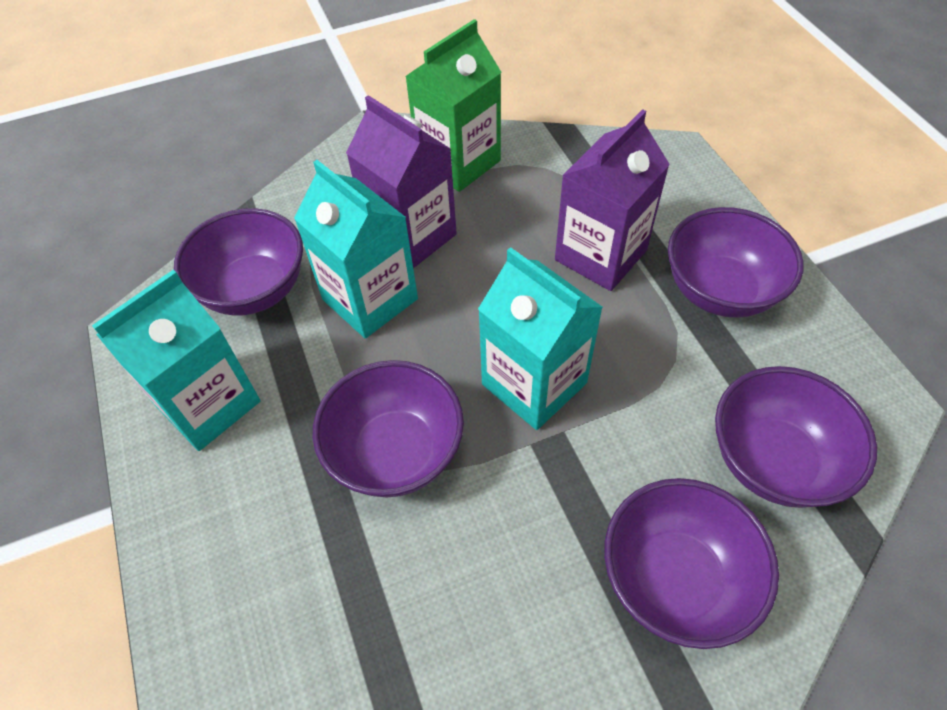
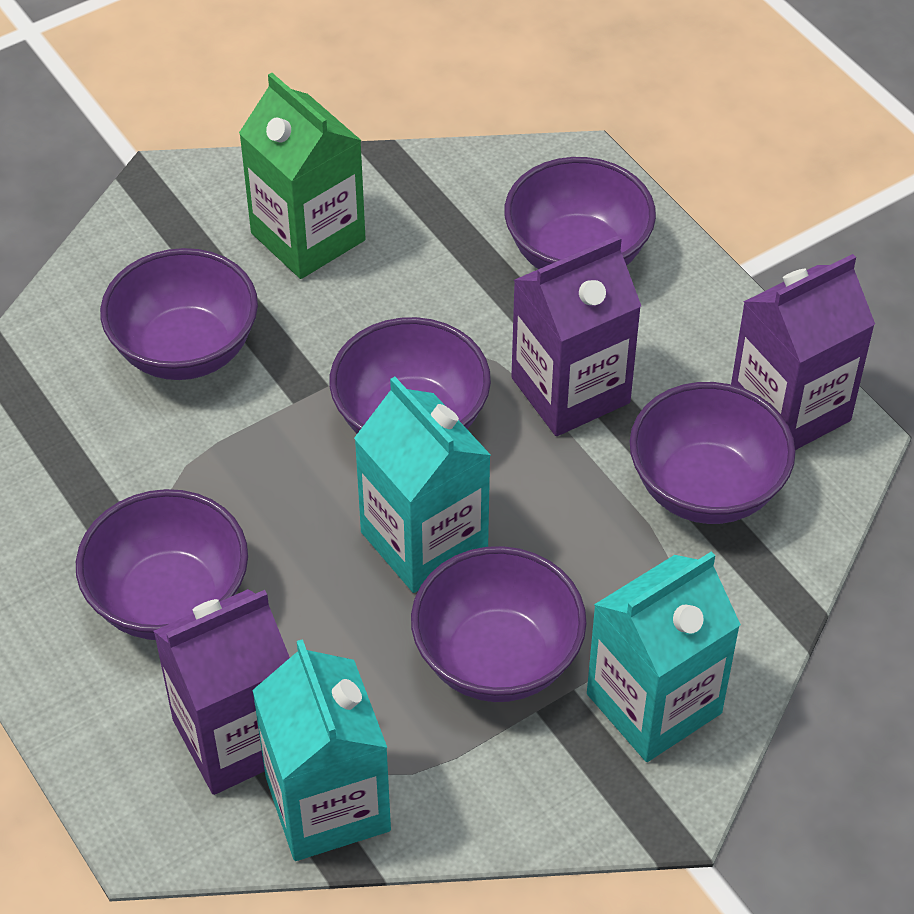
purple bowl: 5 -> 6
purple carton: 2 -> 3

